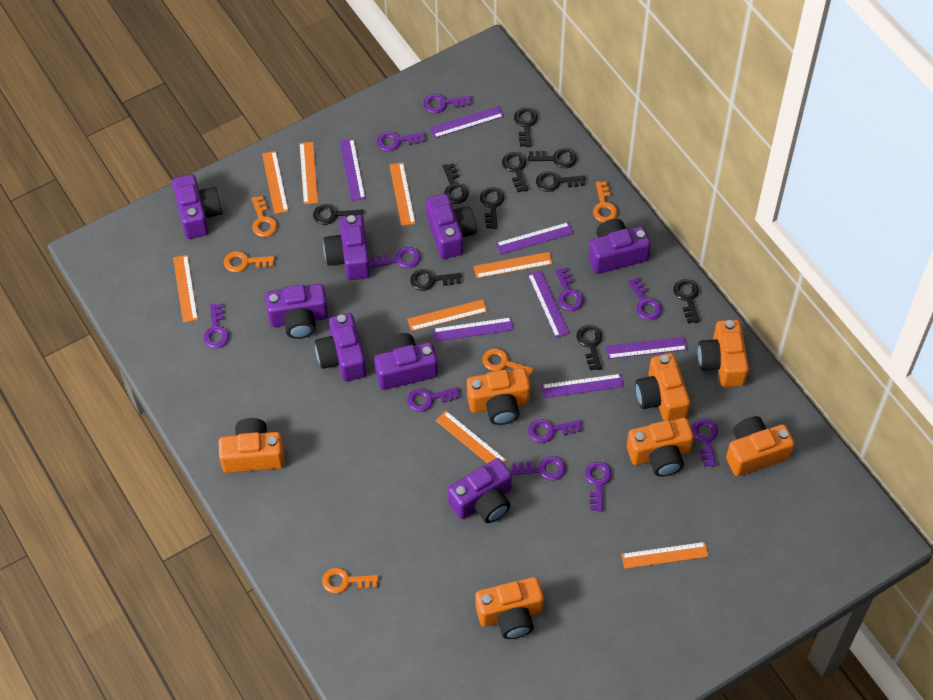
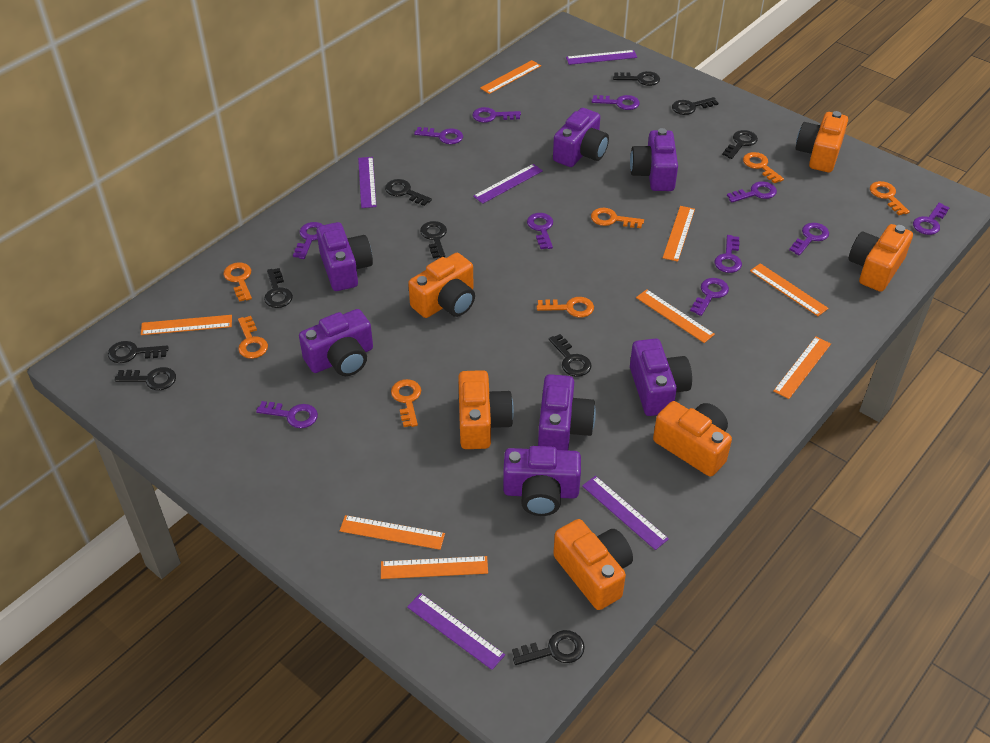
orange camera: 7 -> 6
orange key: 5 -> 7
purple camera: 8 -> 7
purple ruler: 7 -> 5

